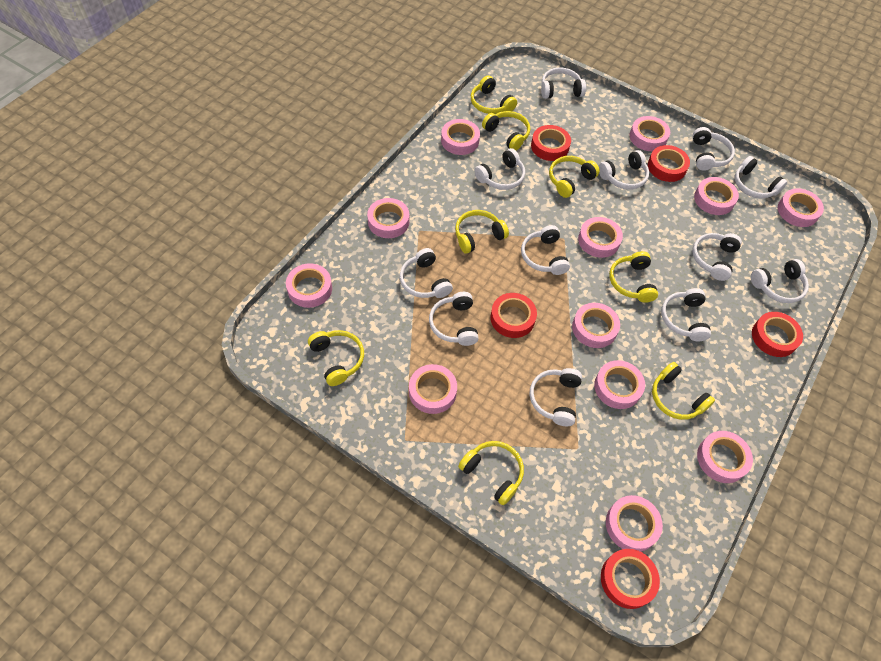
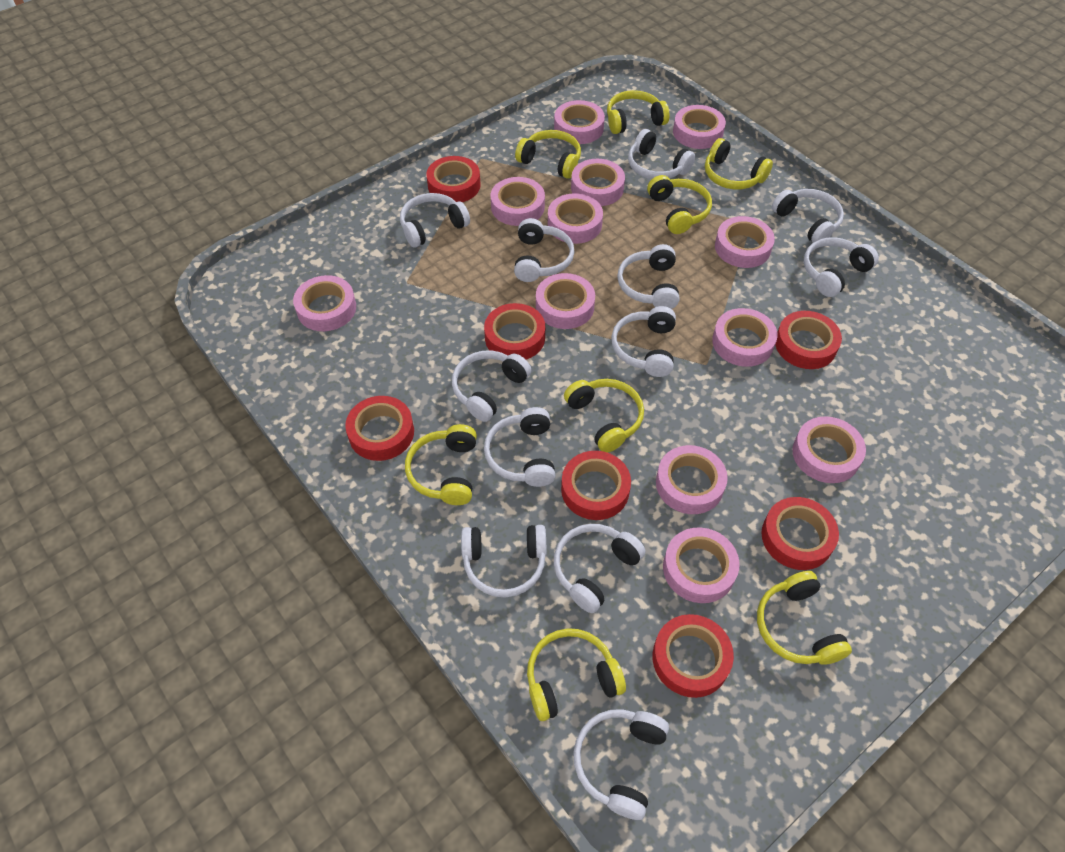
red tape: 5 -> 7

